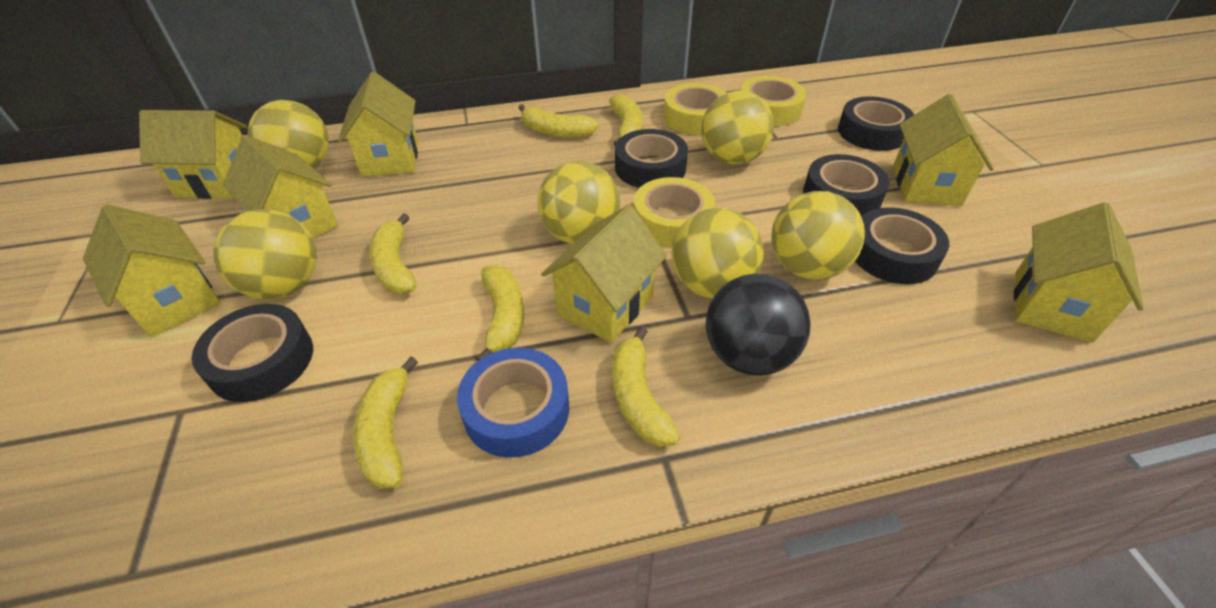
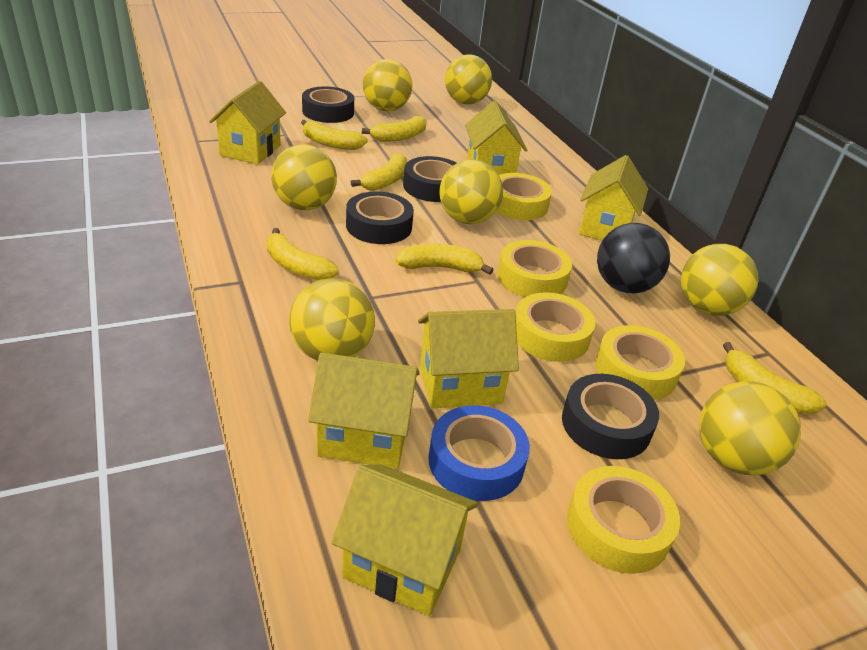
black tape: 5 -> 4
yellow ball: 6 -> 7
yellow house: 7 -> 6
yellow tape: 3 -> 5

